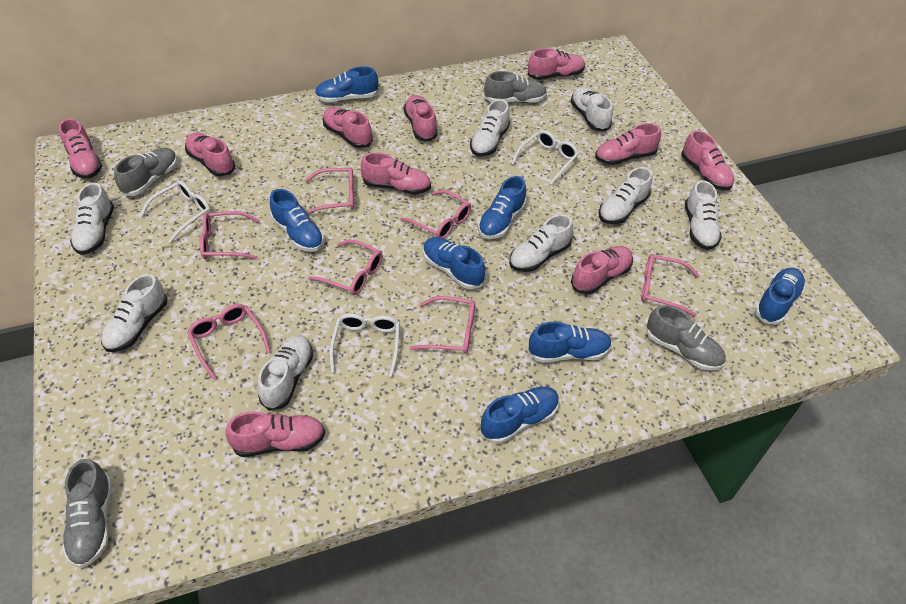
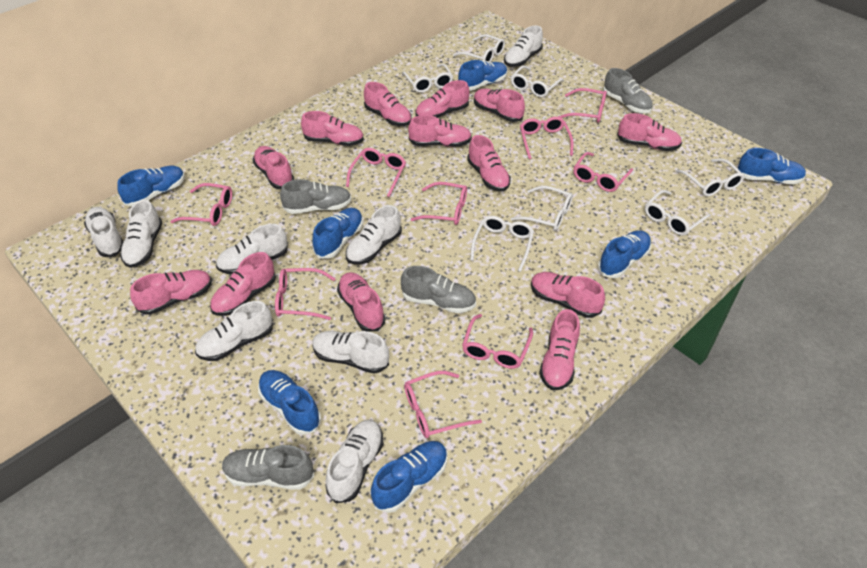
pink glasses: 7 -> 9
pink shoe: 10 -> 13
white glasses: 3 -> 7

